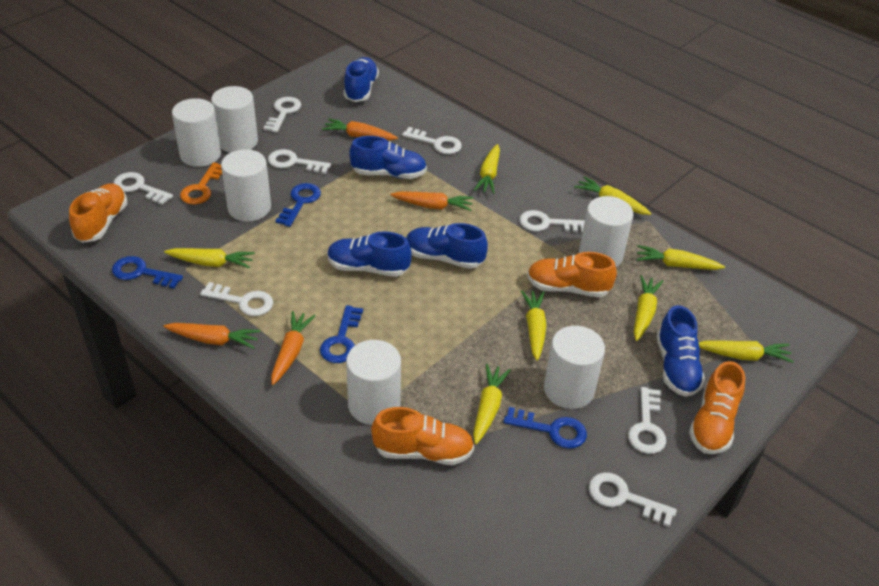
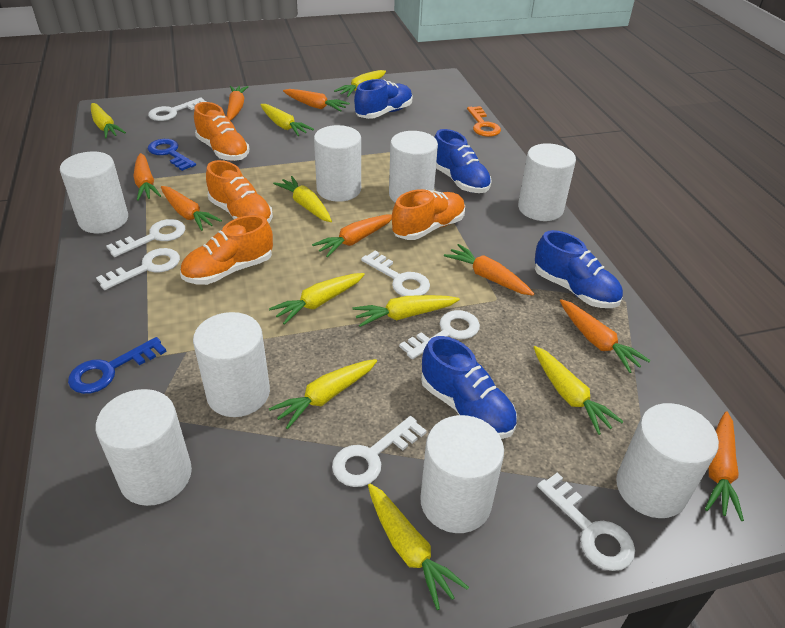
blue key: 4 -> 2
blue shoe: 5 -> 4
orange carrot: 4 -> 8
white cylinder: 6 -> 8
white key: 8 -> 7
yellow carrot: 8 -> 9

